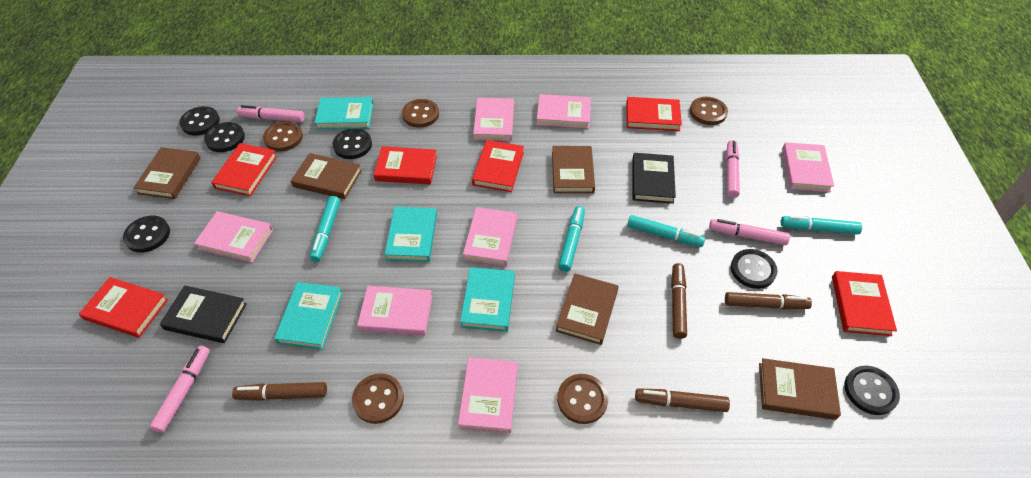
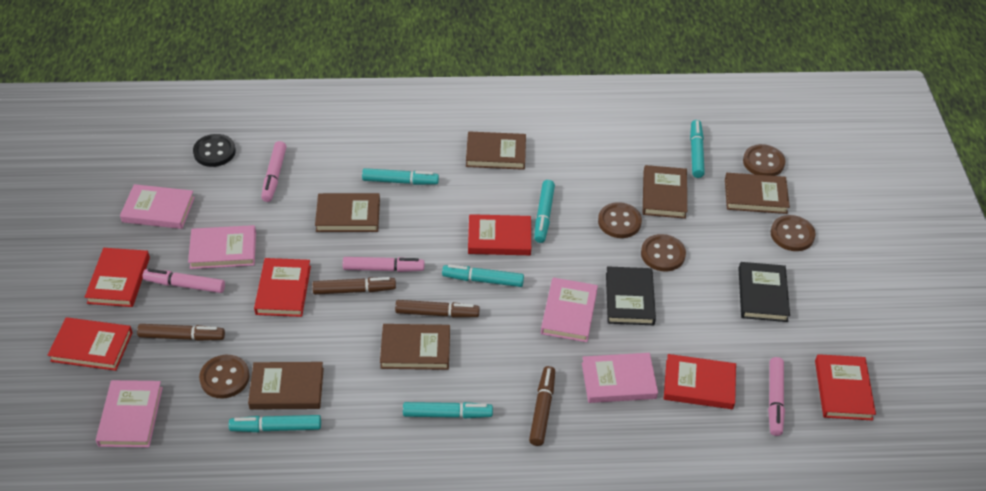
black button: 6 -> 1
brown book: 5 -> 6
pink book: 7 -> 5
turquoise book: 4 -> 0
turquoise marker: 4 -> 6

